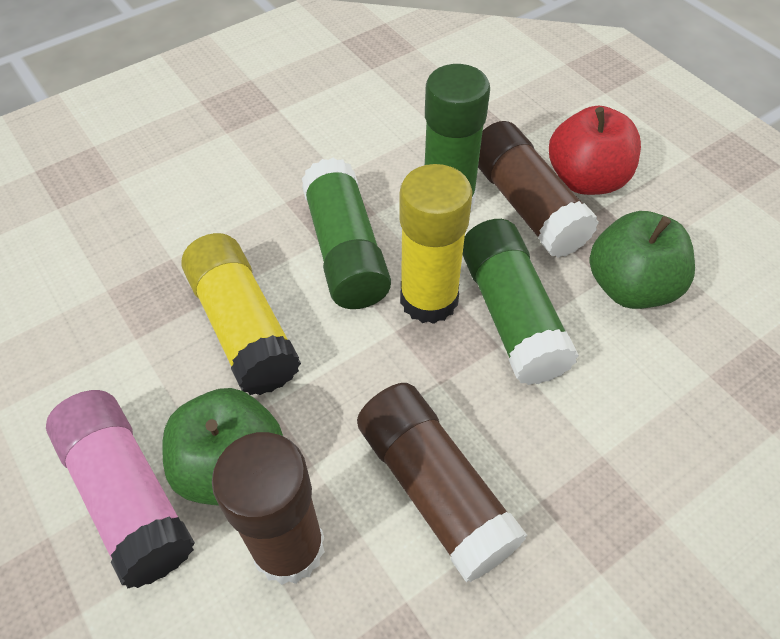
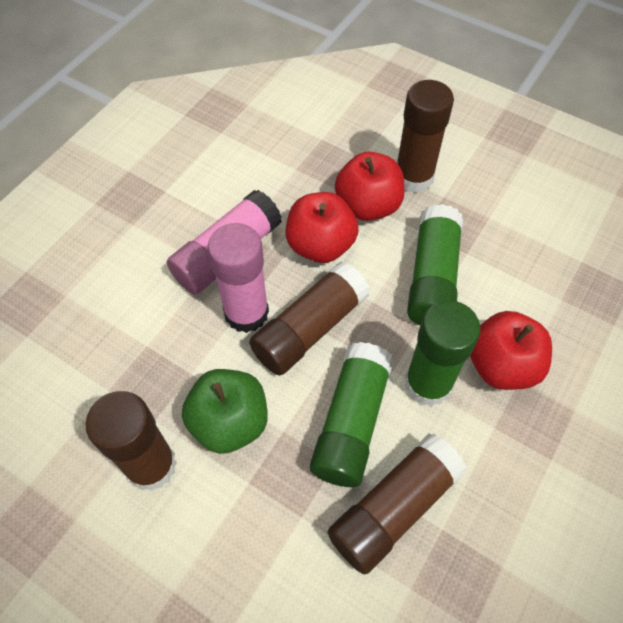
brown glue stick: 3 -> 4
green apple: 2 -> 1
pink glue stick: 1 -> 2
red apple: 1 -> 3
yellow glue stick: 2 -> 0

